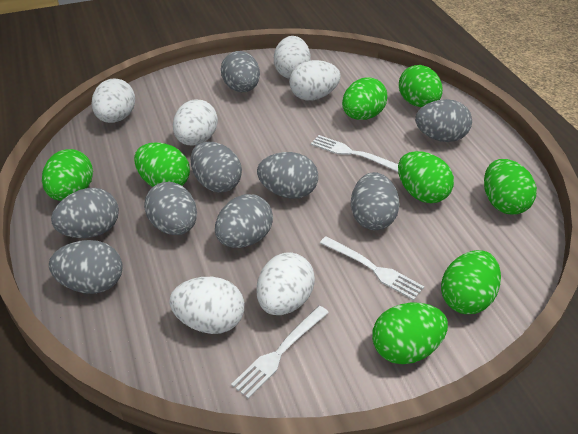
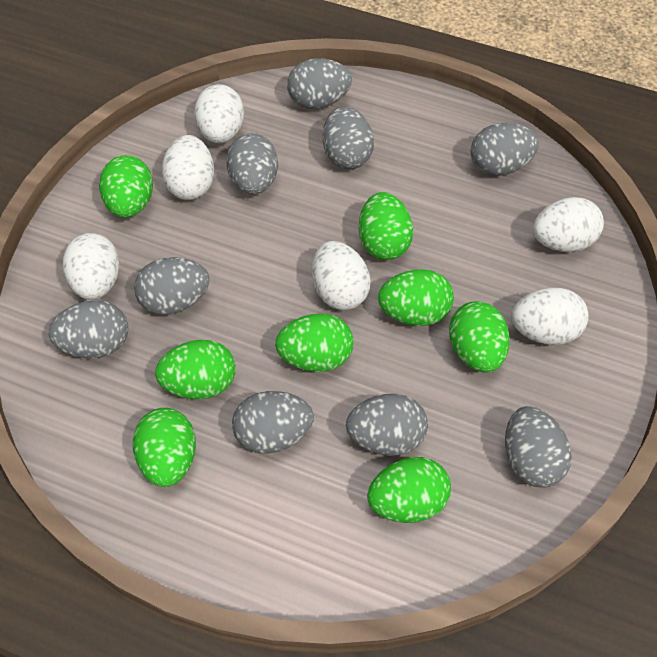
white fork: 3 -> 0

